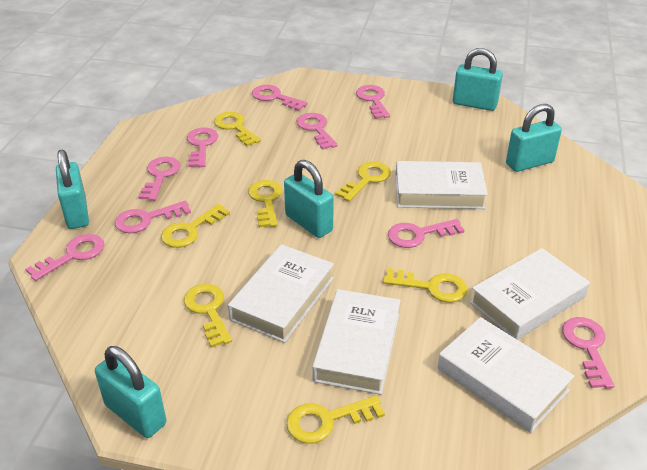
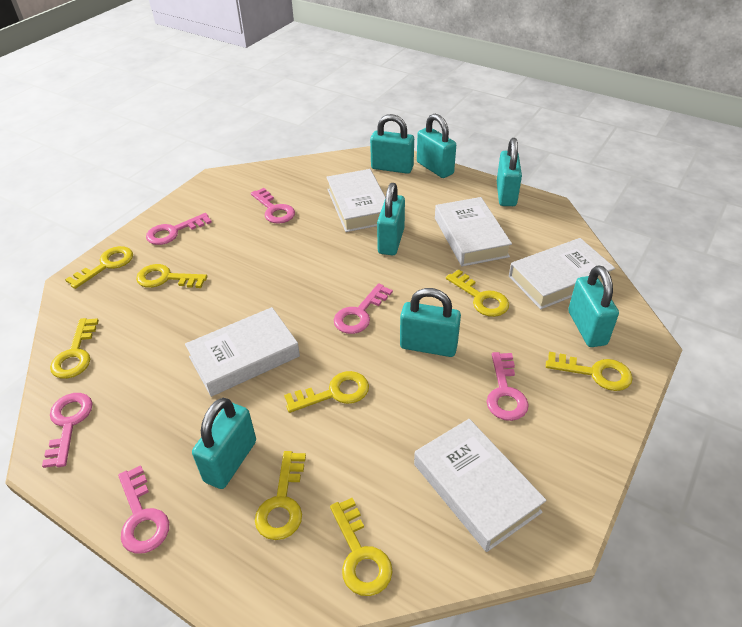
pink key: 9 -> 6
turquoise padlock: 5 -> 7
yellow key: 7 -> 8

